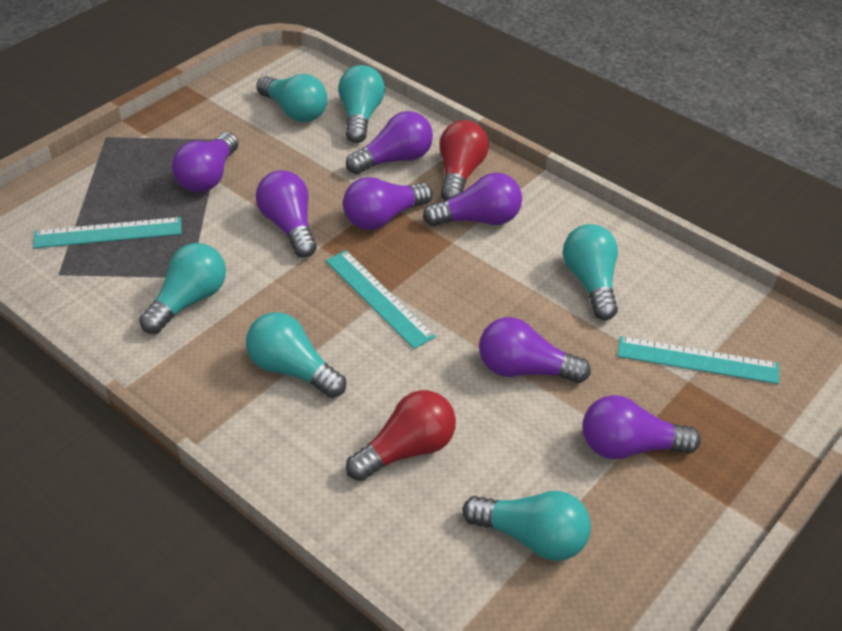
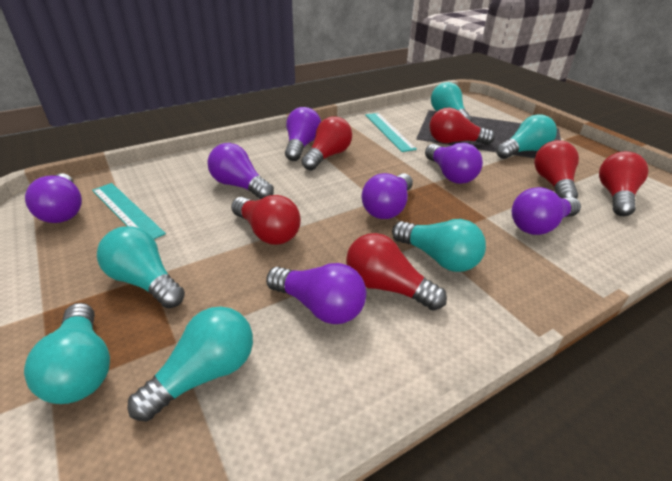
red light bulb: 2 -> 6
turquoise ruler: 3 -> 2

